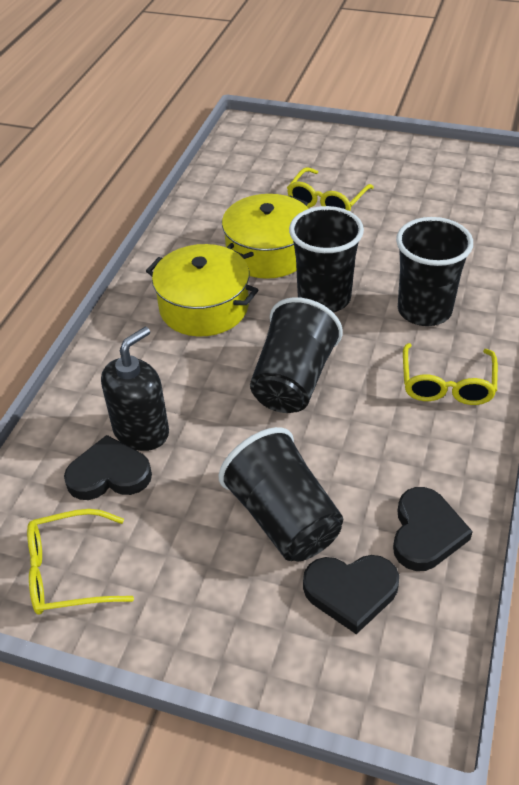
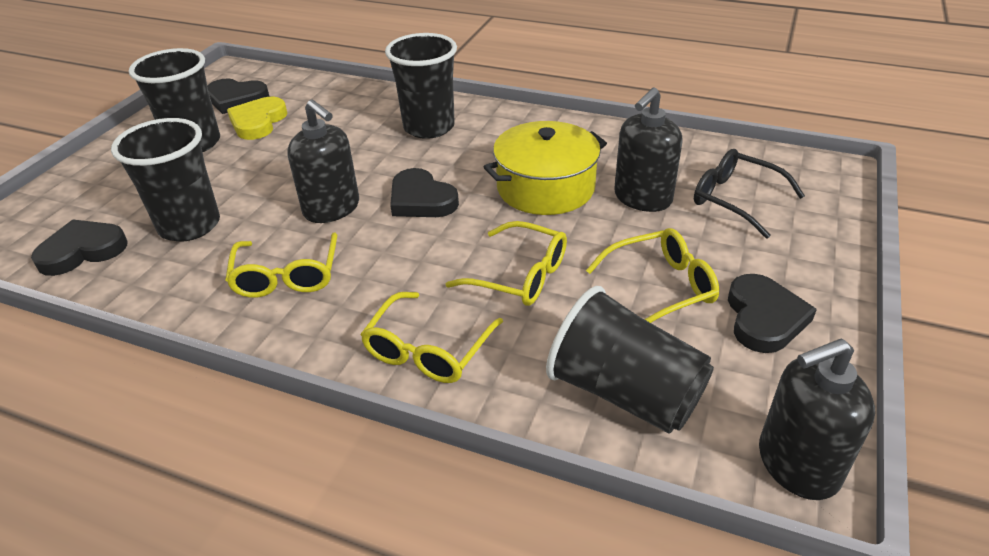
black glasses: 0 -> 1
black heart: 3 -> 4
black soap dispenser: 1 -> 3
yellow glasses: 3 -> 4
yellow heart: 0 -> 1
yellow pot: 2 -> 1

